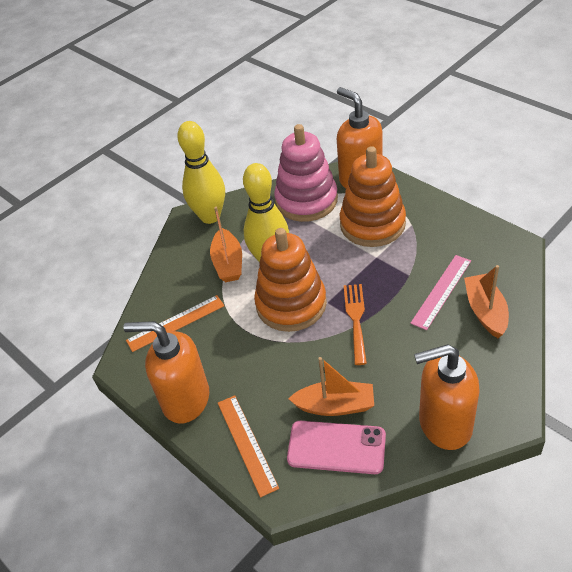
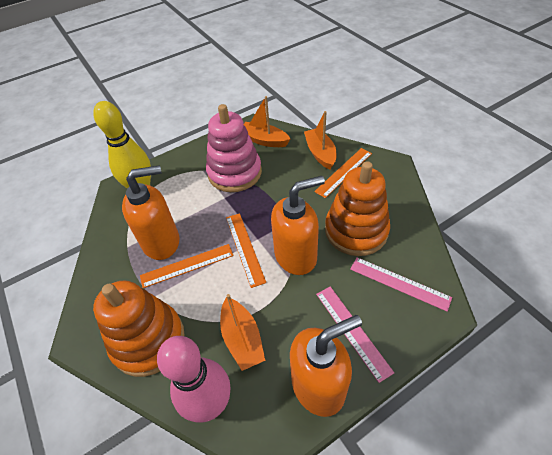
orange fork: 1 -> 0
orange ruler: 2 -> 3
pink bowling pin: 0 -> 1
pink phone: 1 -> 0
pink ruler: 1 -> 2
yellow bowling pin: 2 -> 1

